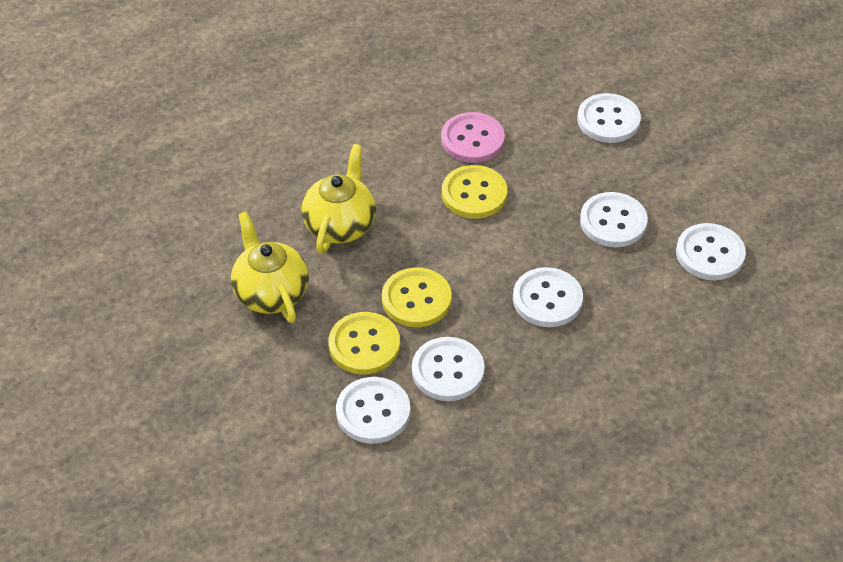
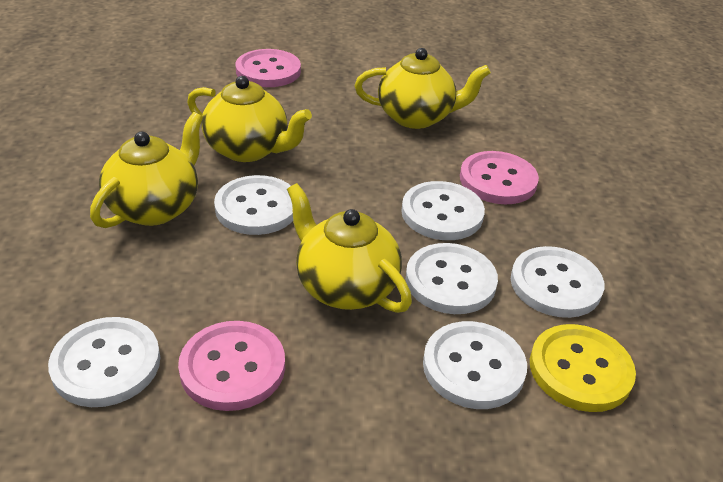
pink button: 1 -> 3
yellow button: 3 -> 1
yellow teapot: 2 -> 4

